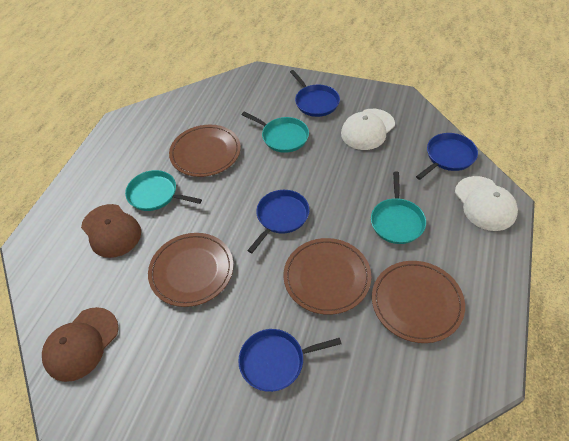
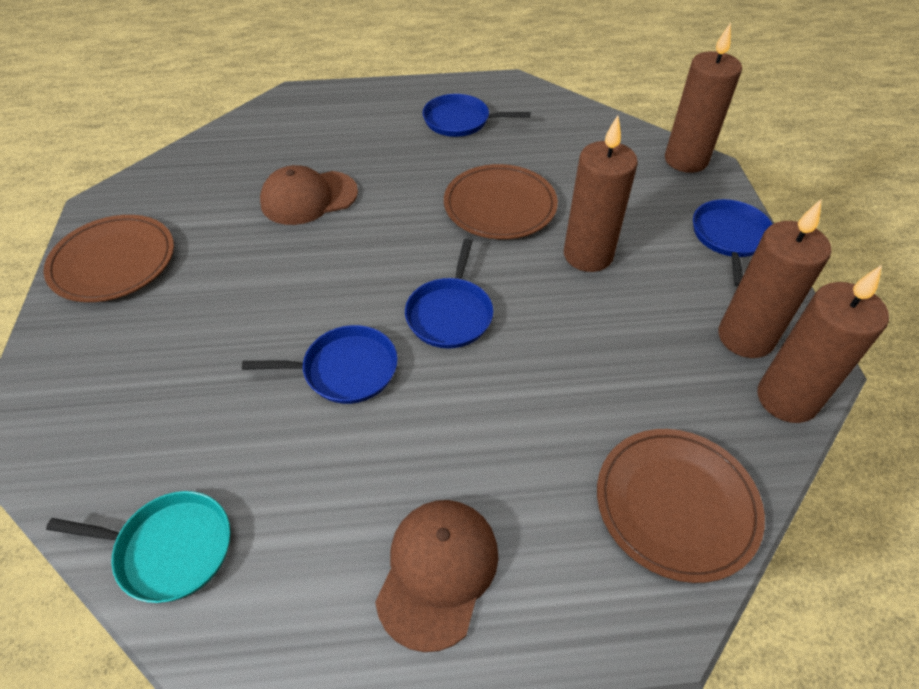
brown candle: 0 -> 4
brown plate: 4 -> 3
turquoise pan: 3 -> 1
white cap: 2 -> 0

